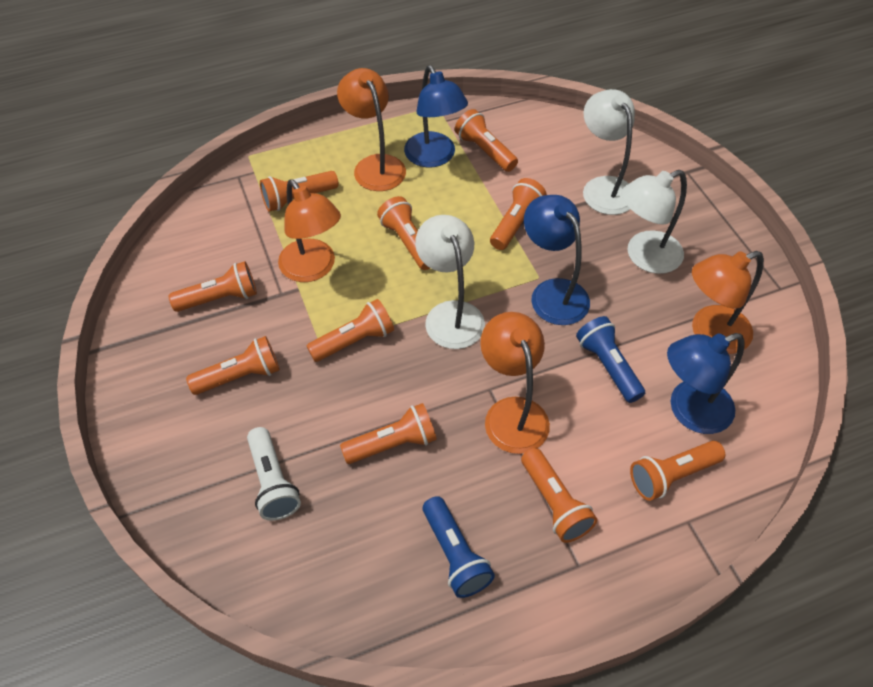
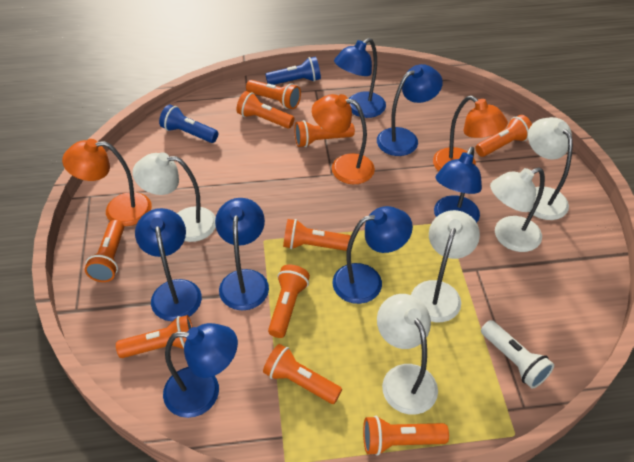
blue lamp: 3 -> 7
orange lamp: 4 -> 3
white lamp: 3 -> 5

